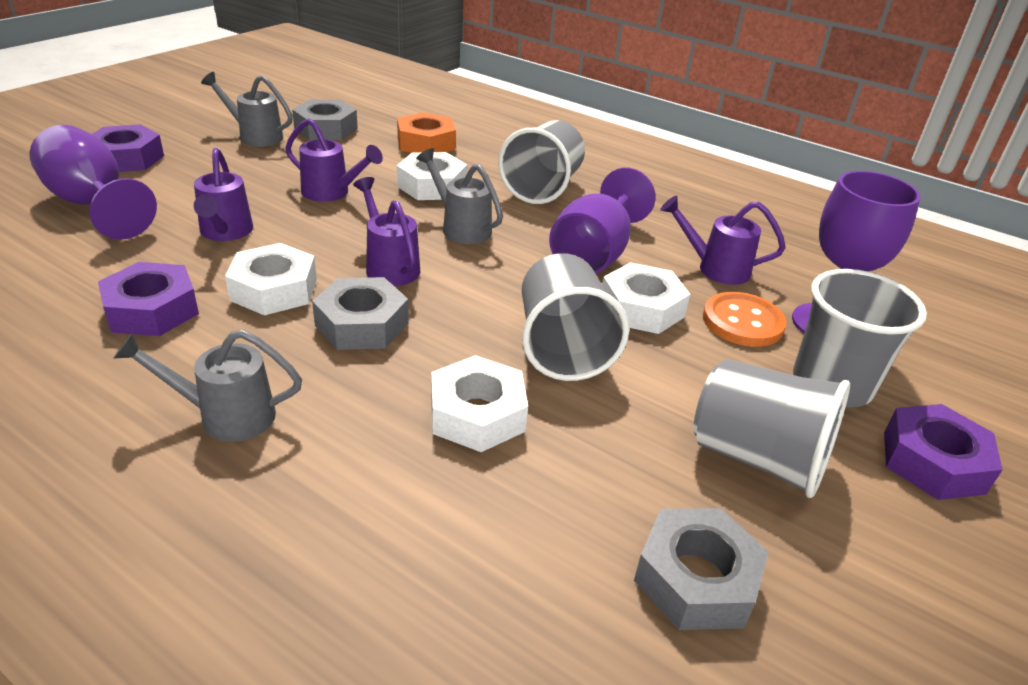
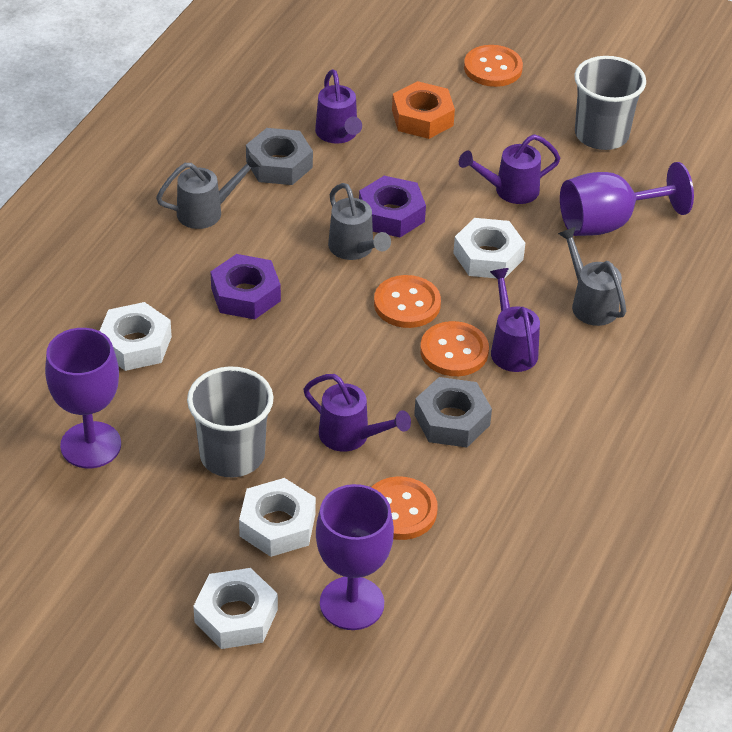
grey cup: 4 -> 2
grey nut: 3 -> 2
orange button: 1 -> 4
purple nut: 3 -> 2

